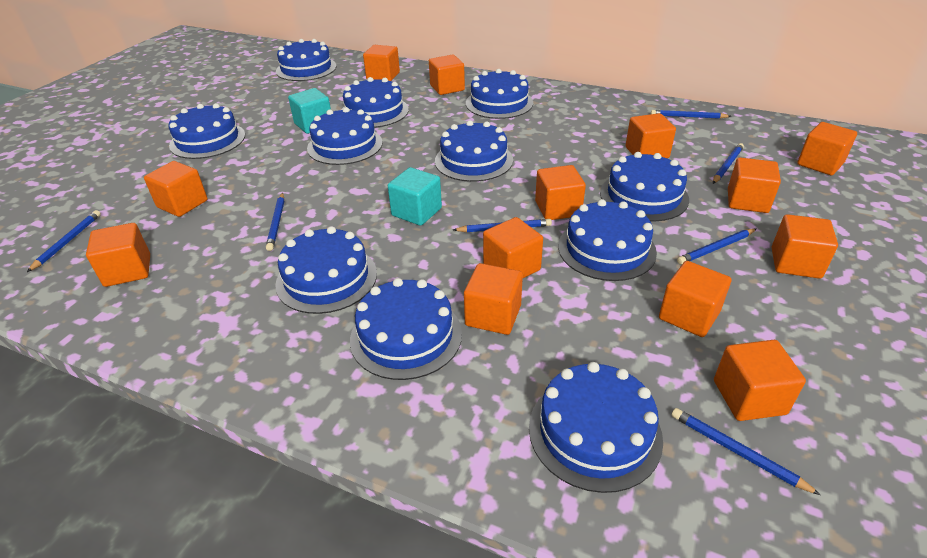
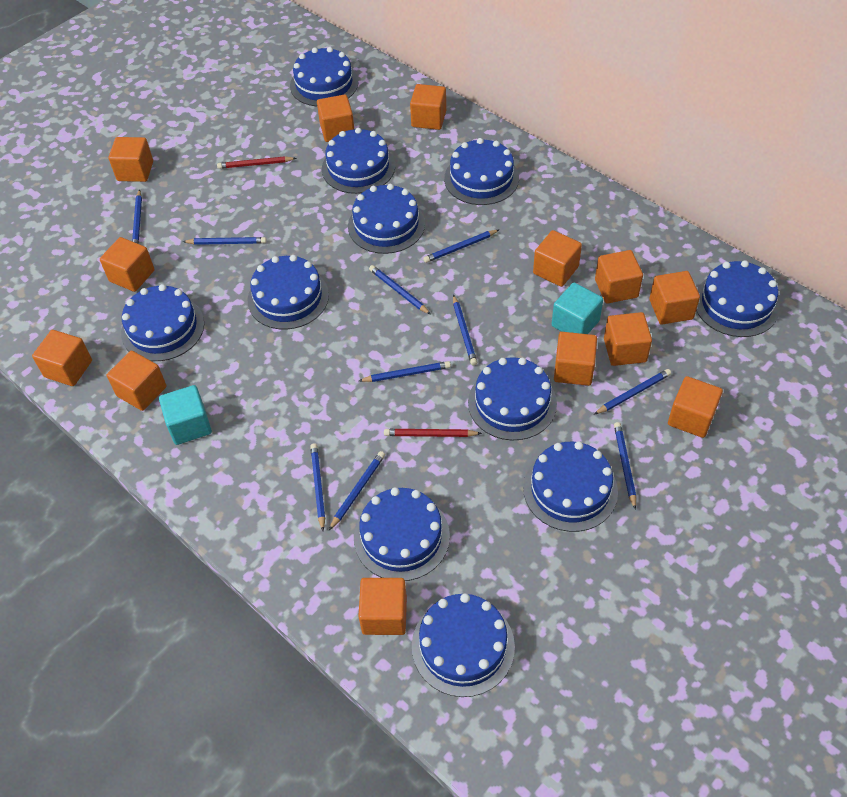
blue pencil: 7 -> 10
red pencil: 0 -> 2

